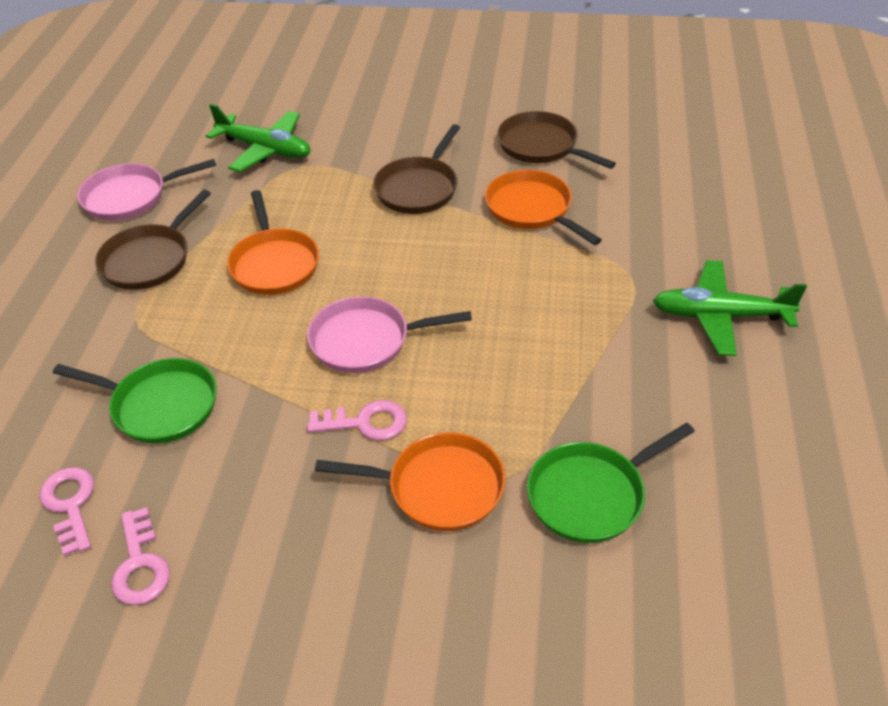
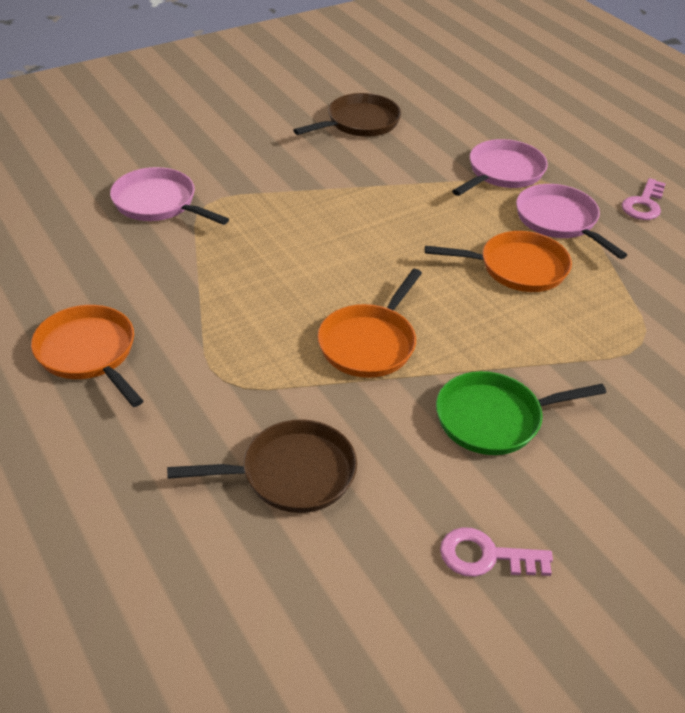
brown pan: 3 -> 2
green pan: 2 -> 1
green plane: 2 -> 0
pink key: 3 -> 2
pink pan: 2 -> 3

